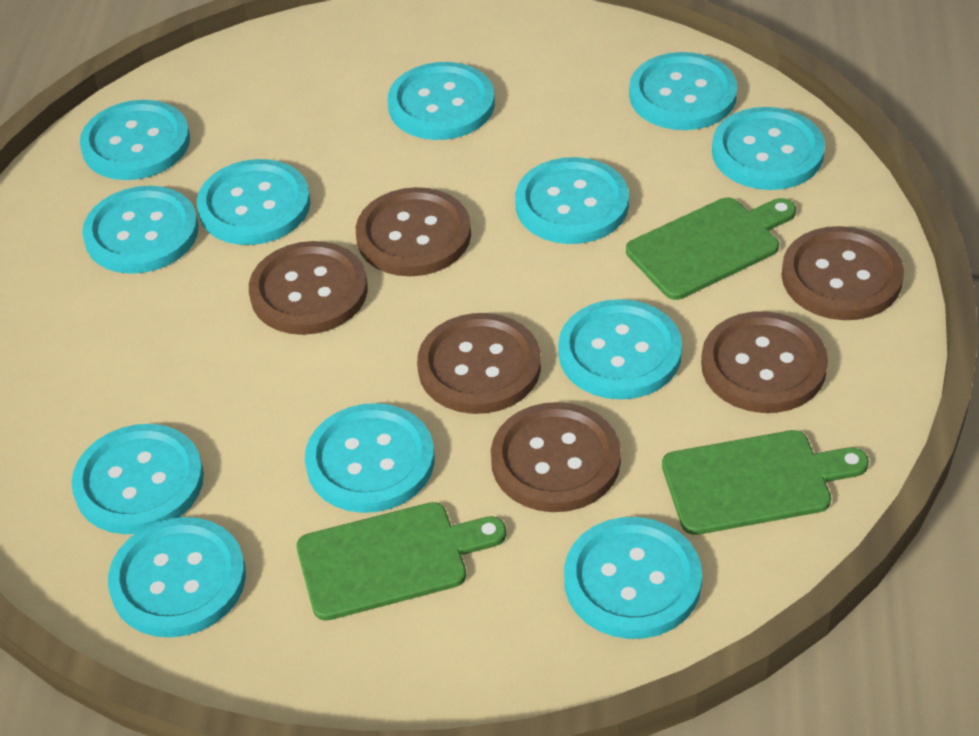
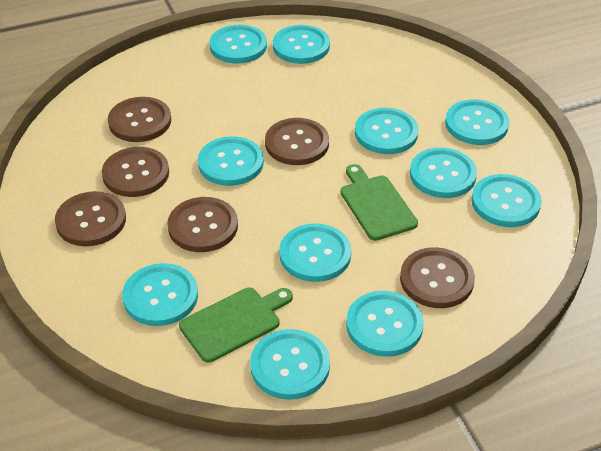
green cutting board: 3 -> 2
turquoise button: 12 -> 11

